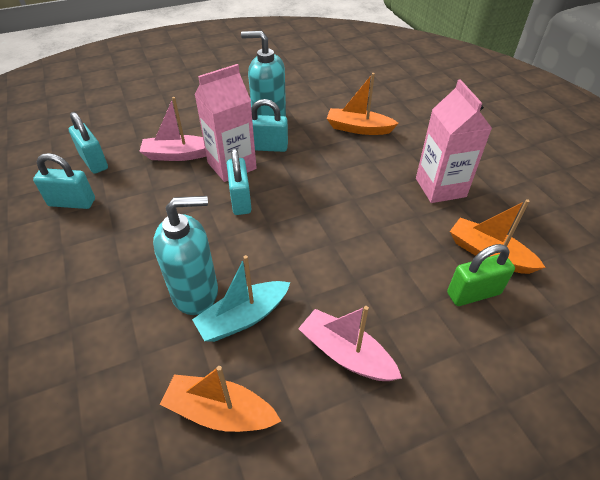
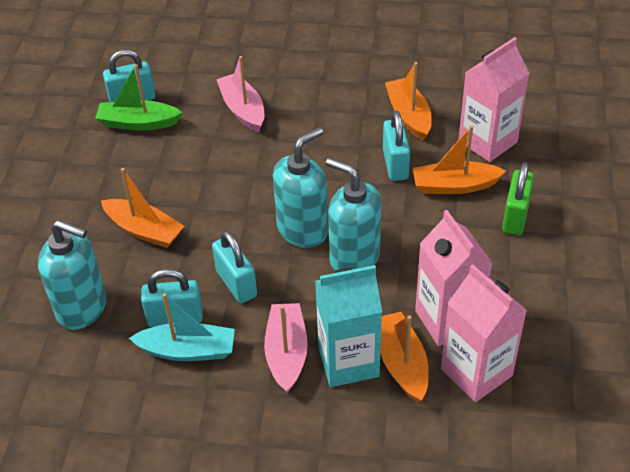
green boat: 0 -> 1
orange boat: 3 -> 4
pink carton: 2 -> 3
turquoise carton: 0 -> 1
turquoise soap dispenser: 2 -> 3

